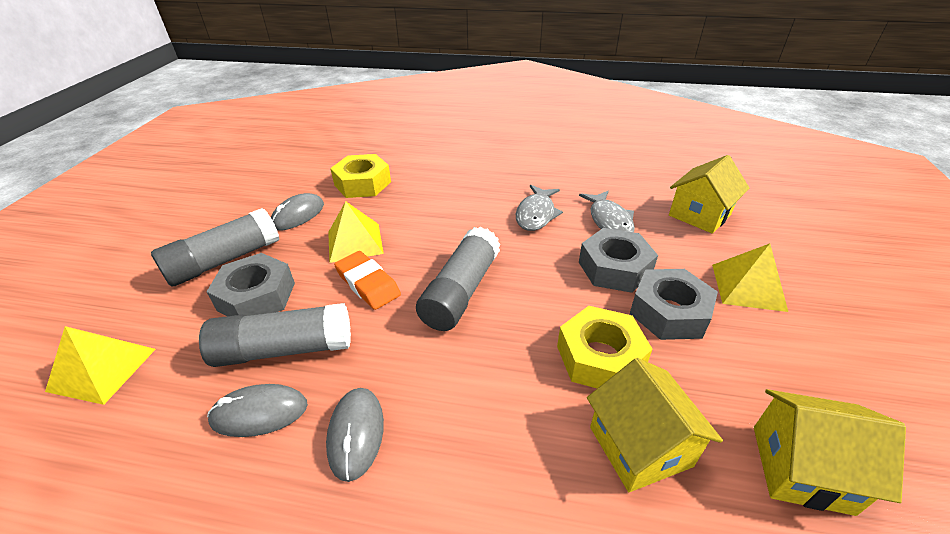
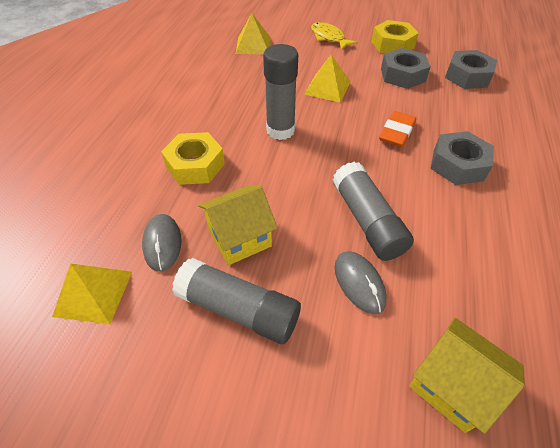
grey fish: 2 -> 0
grey mouse: 3 -> 2
yellow fish: 0 -> 1
yellow house: 3 -> 2

